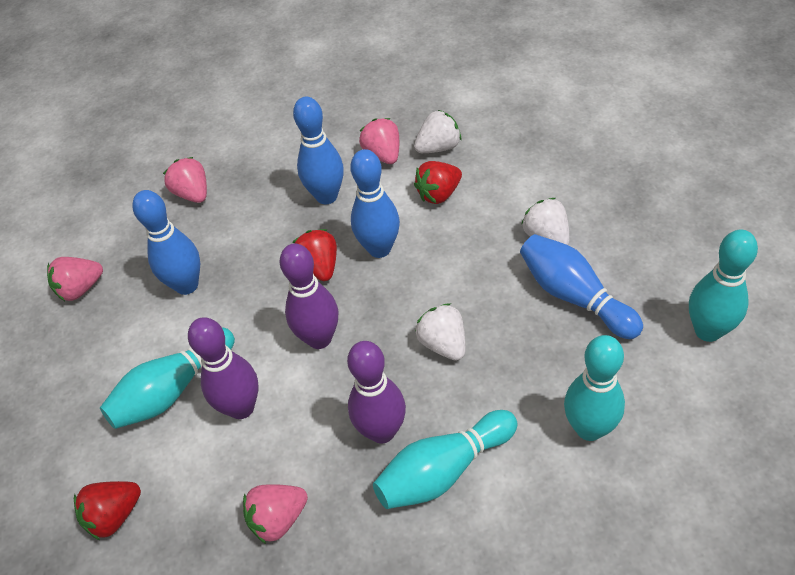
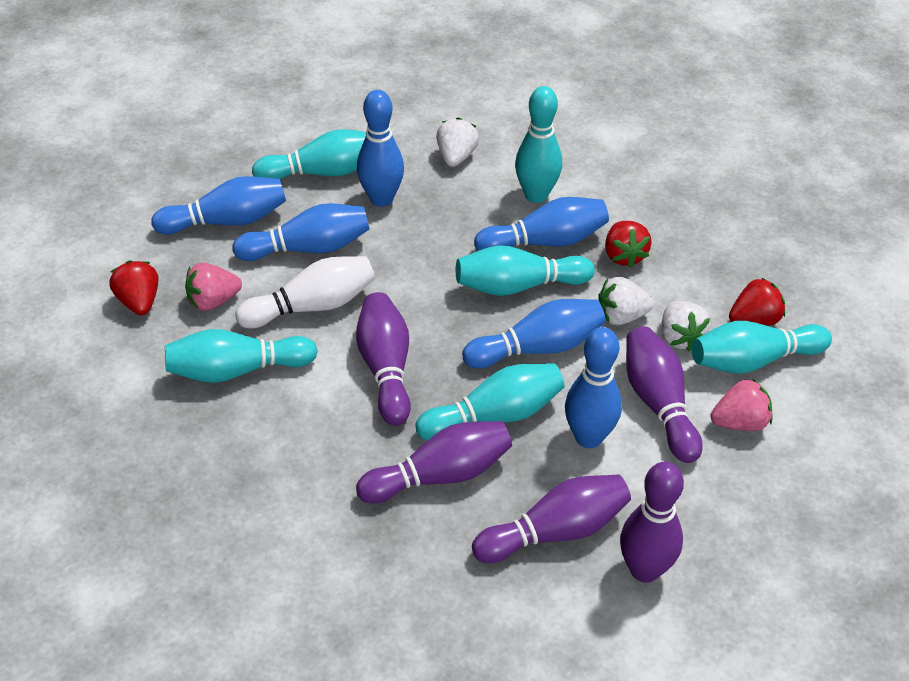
blue bowling pin: 4 -> 6
pink strawberry: 4 -> 2
purple bowling pin: 3 -> 5
turquoise bowling pin: 4 -> 6
white bowling pin: 0 -> 1

